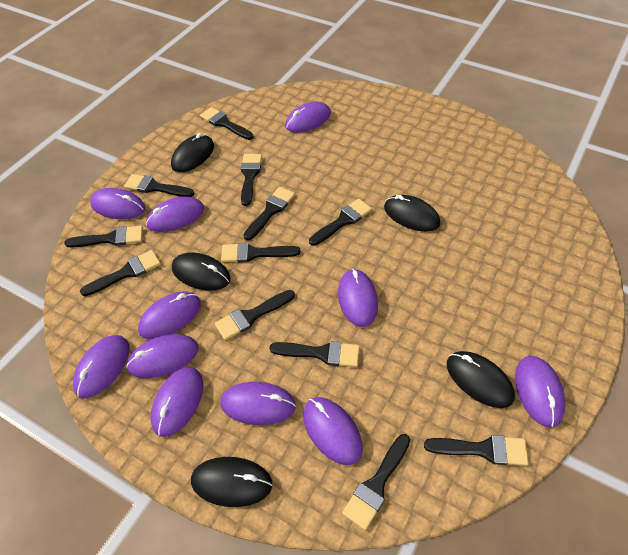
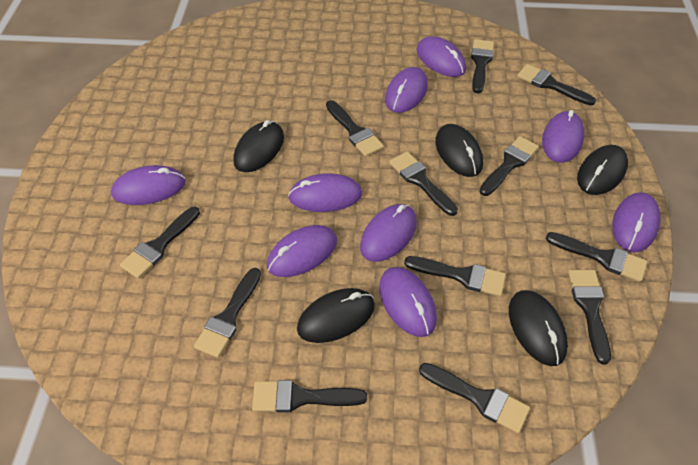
purple mouse: 11 -> 9

